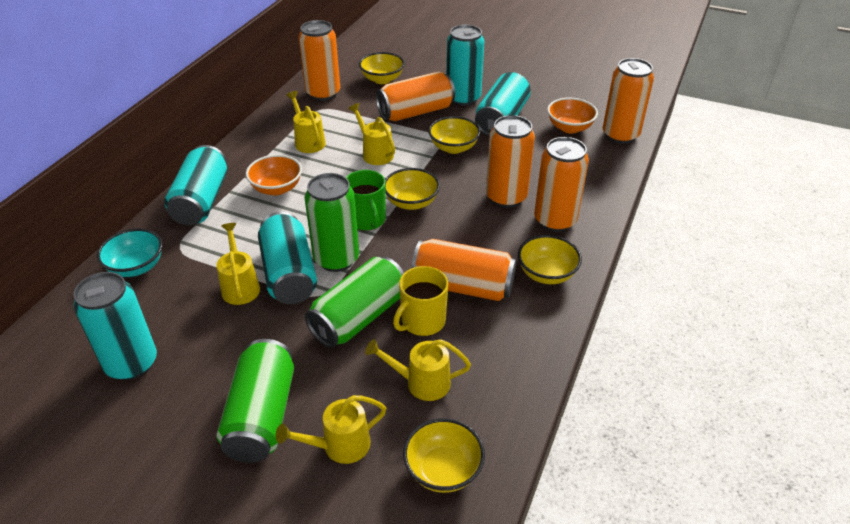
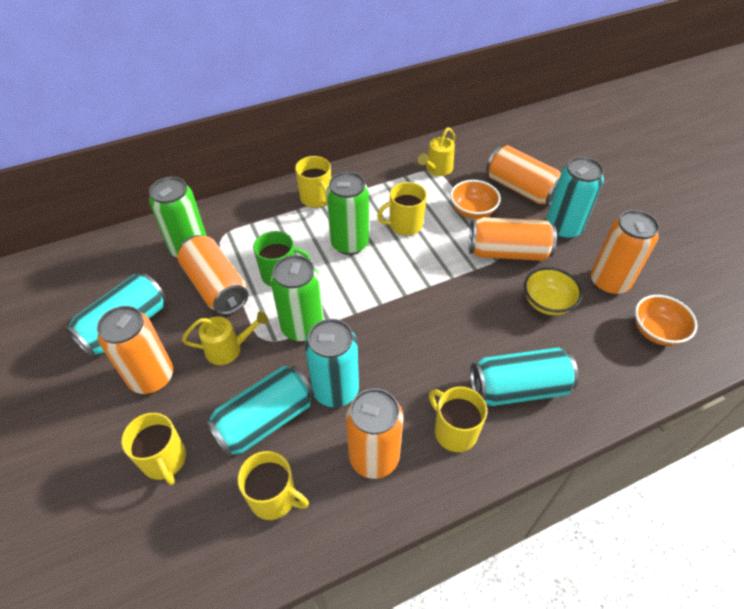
turquoise bowl: 1 -> 0
yellow bowl: 5 -> 1
yellow mug: 1 -> 5
yellow watering can: 5 -> 2

